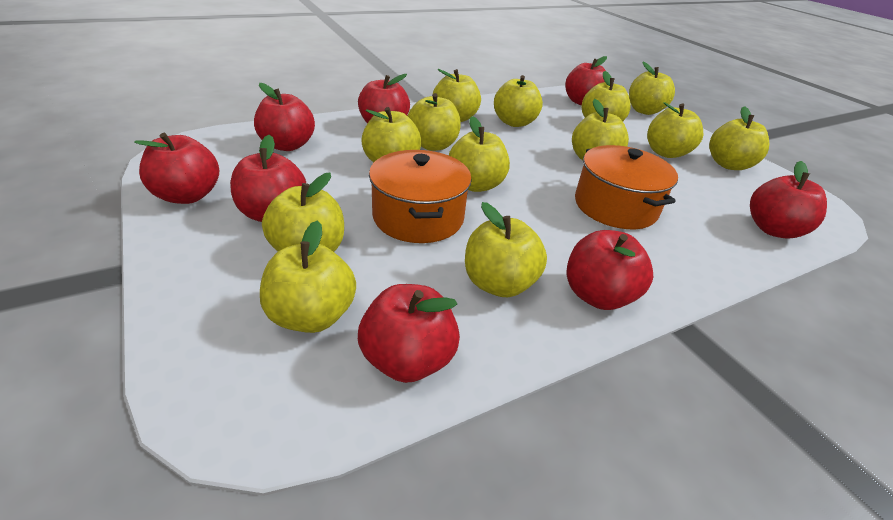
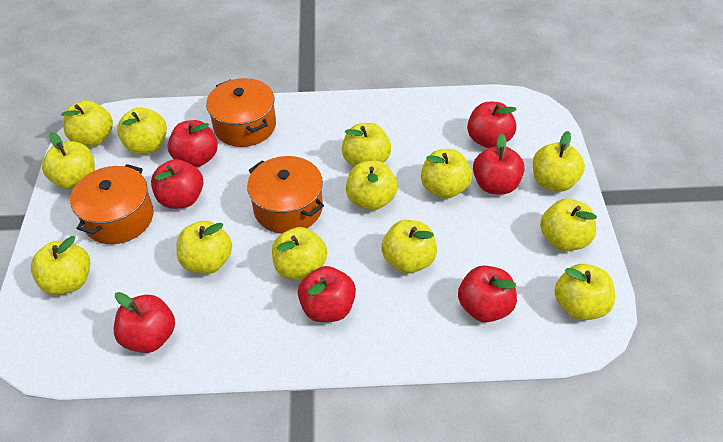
orange pot: 2 -> 3
red apple: 8 -> 7

